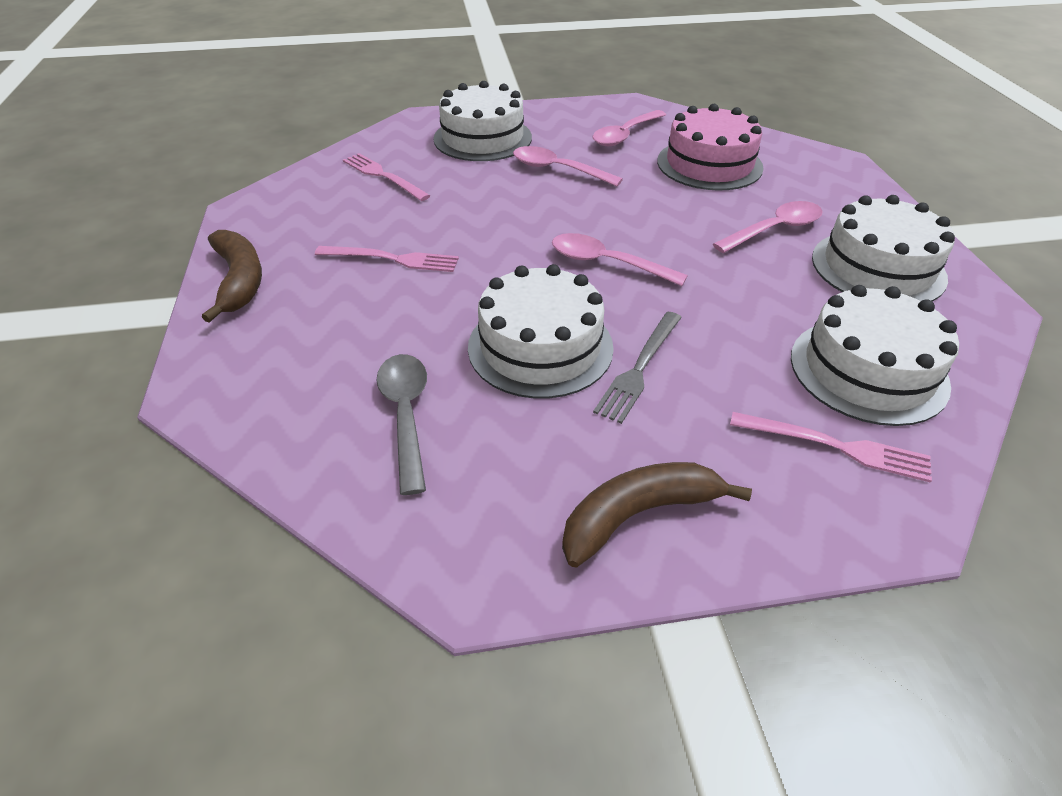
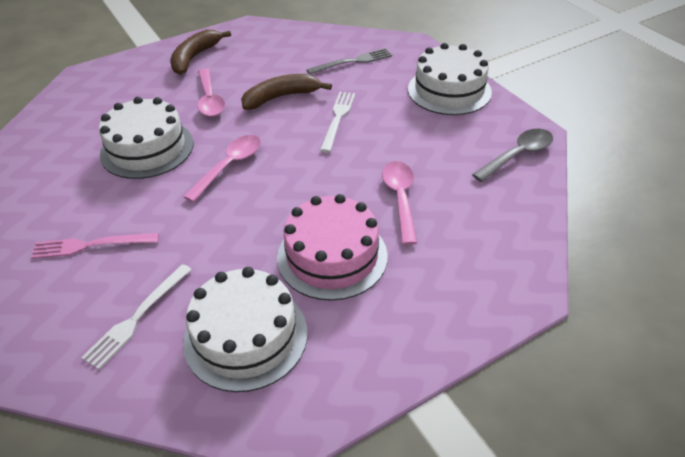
pink fork: 3 -> 1
pink spoon: 4 -> 3
white cake: 4 -> 3
white fork: 0 -> 2

